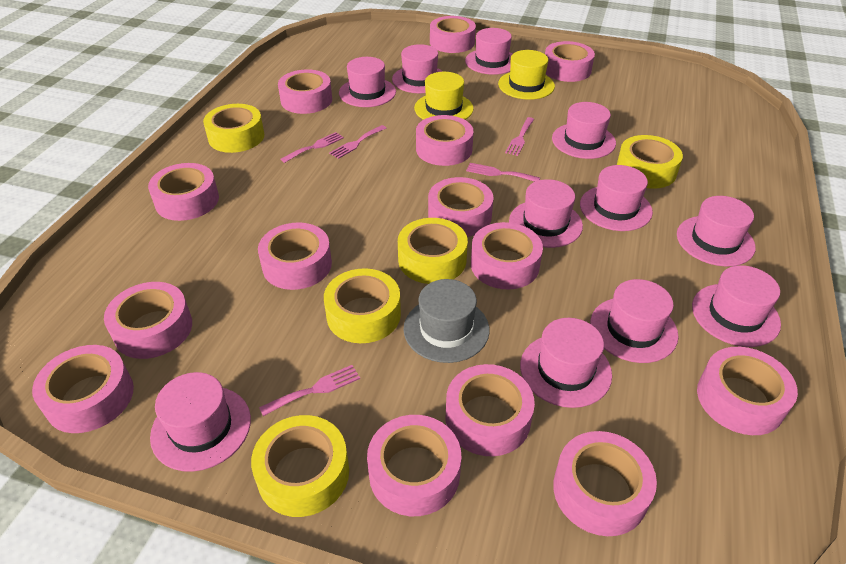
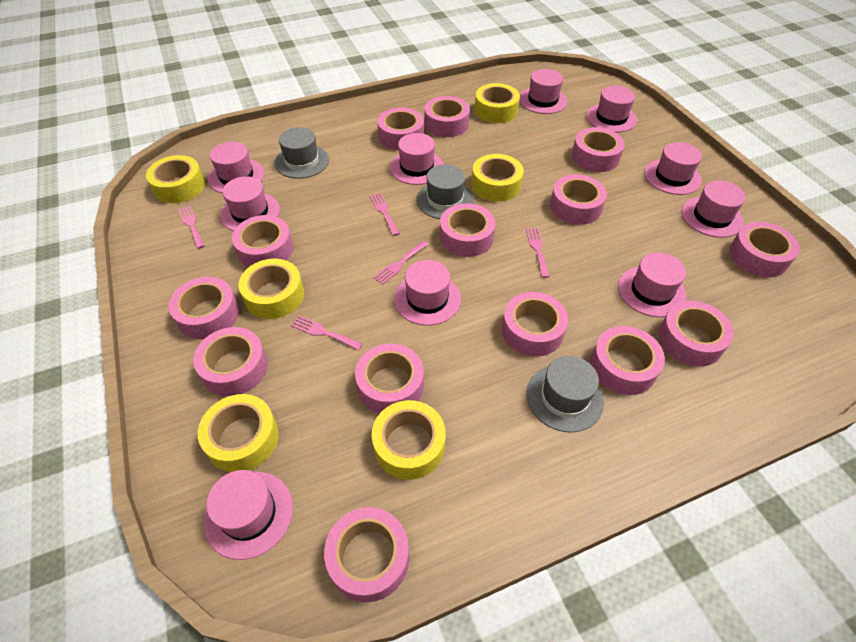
grey hat: 1 -> 3
pink hat: 11 -> 10
yellow hat: 2 -> 0
yellow tape: 5 -> 6

